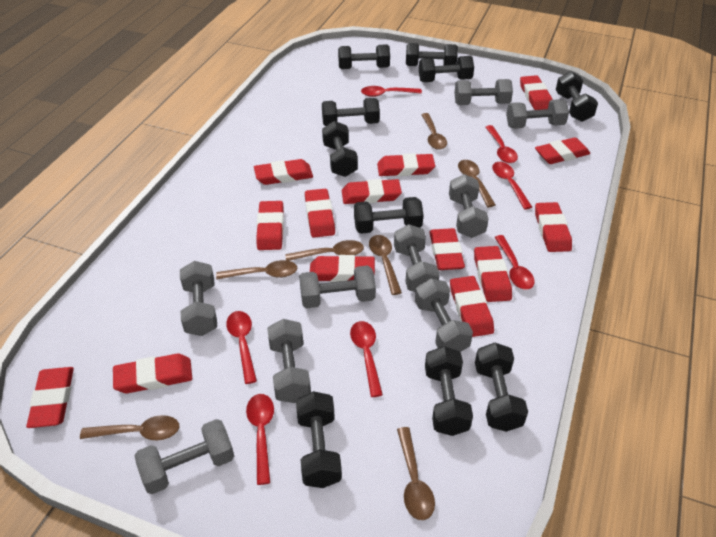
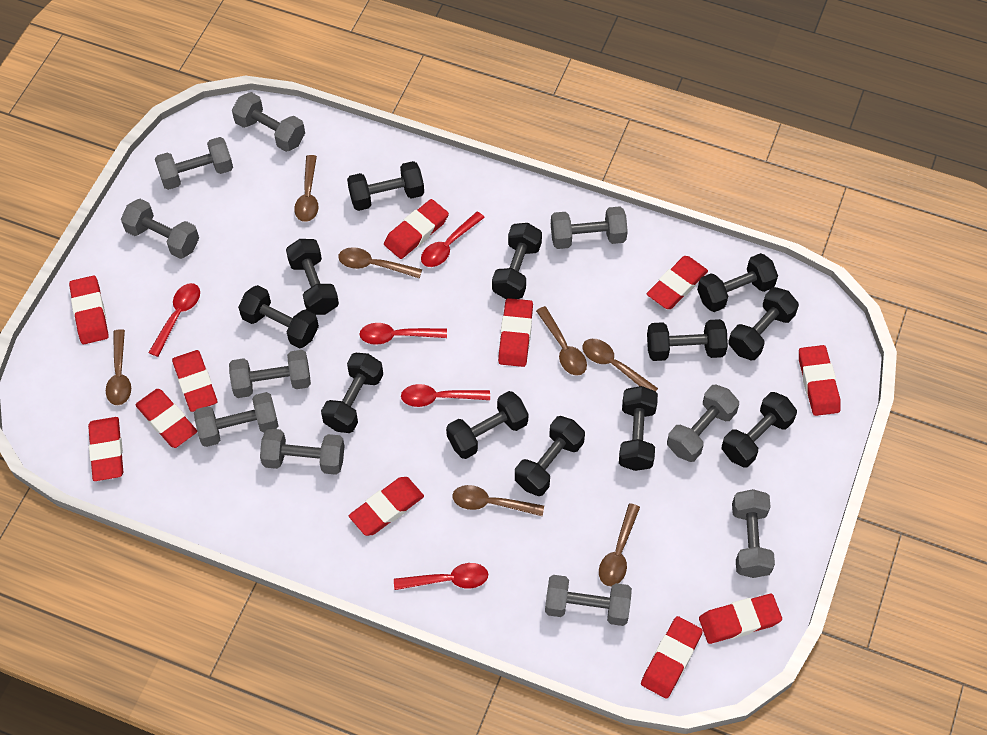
black dumbbell: 10 -> 12
grey dumbbell: 9 -> 10
red eraser: 14 -> 11
red spoon: 7 -> 5

